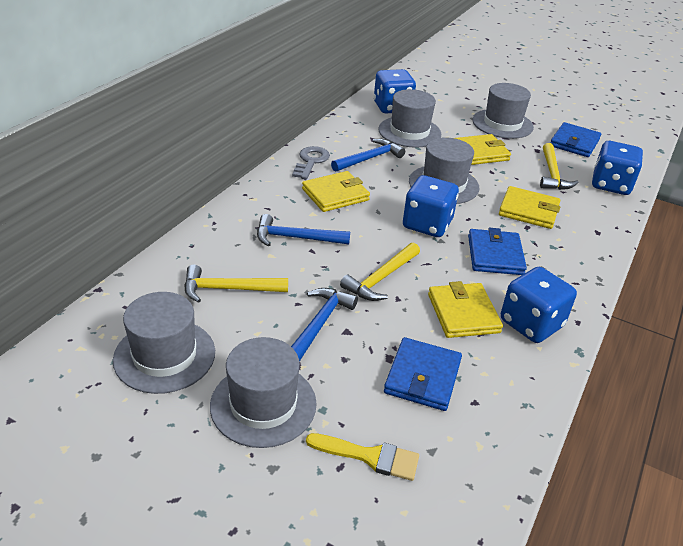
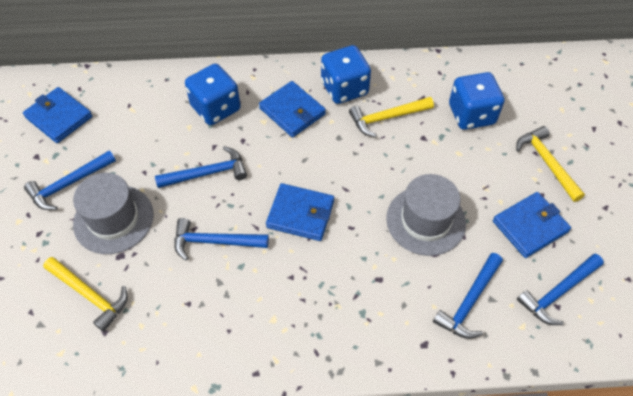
blue dice: 4 -> 3
blue hammer: 3 -> 5
blue wallet: 3 -> 4
grey hat: 5 -> 2
grey key: 1 -> 0
yellow brush: 1 -> 0
yellow wallet: 4 -> 0

